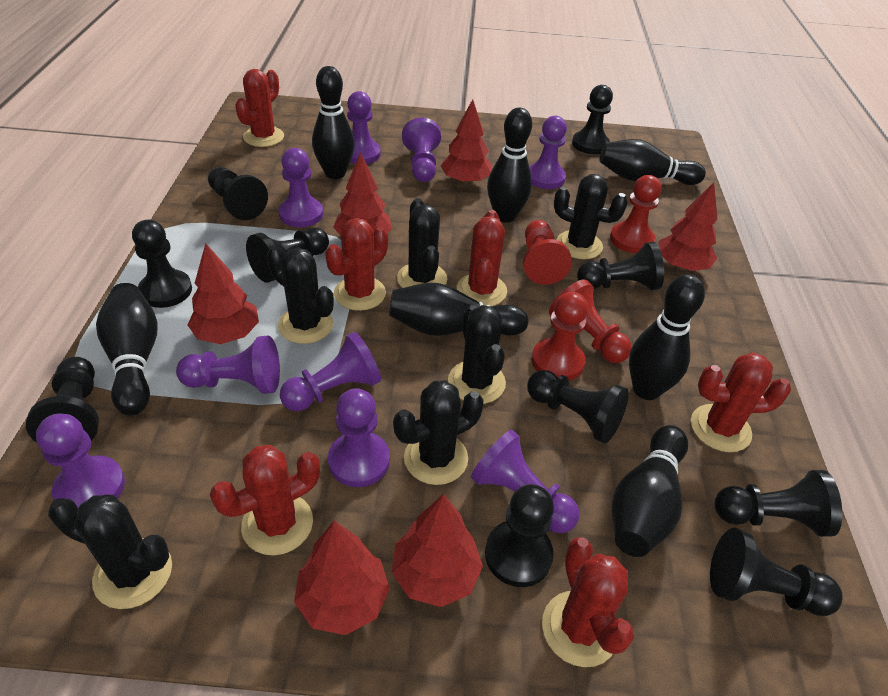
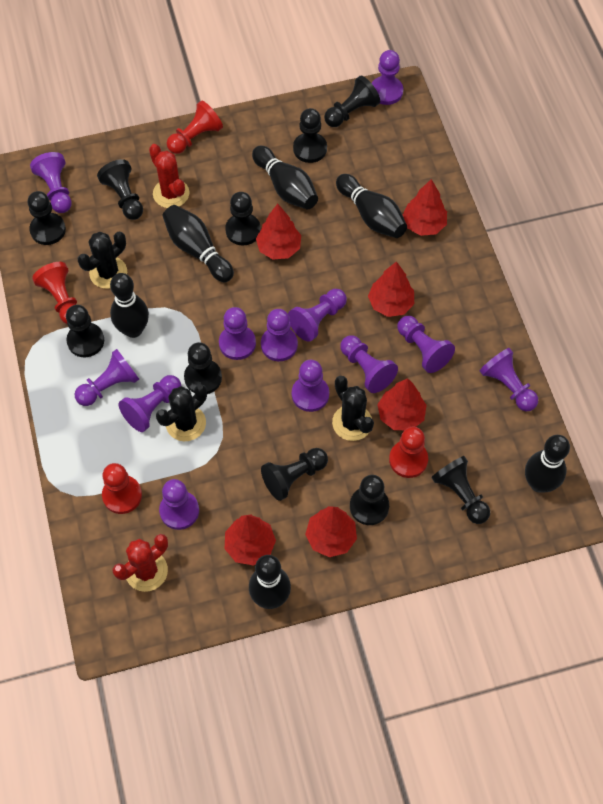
black bowling pin: 7 -> 6
black cactus: 6 -> 3
purple pawn: 9 -> 12
red cactus: 6 -> 2

